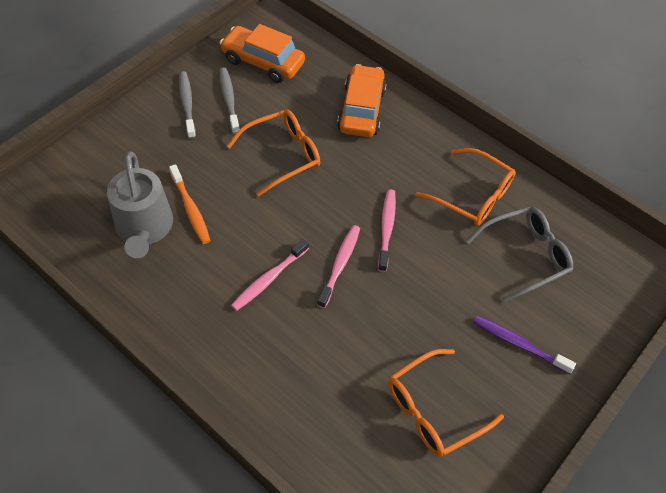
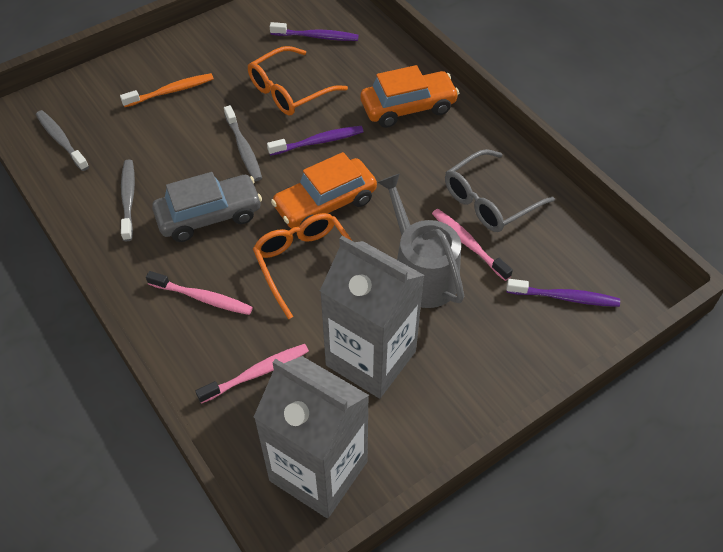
grey car: 0 -> 1
grey carton: 0 -> 2
grey toothbrush: 2 -> 3
orange glasses: 3 -> 2
purple toothbrush: 1 -> 3

